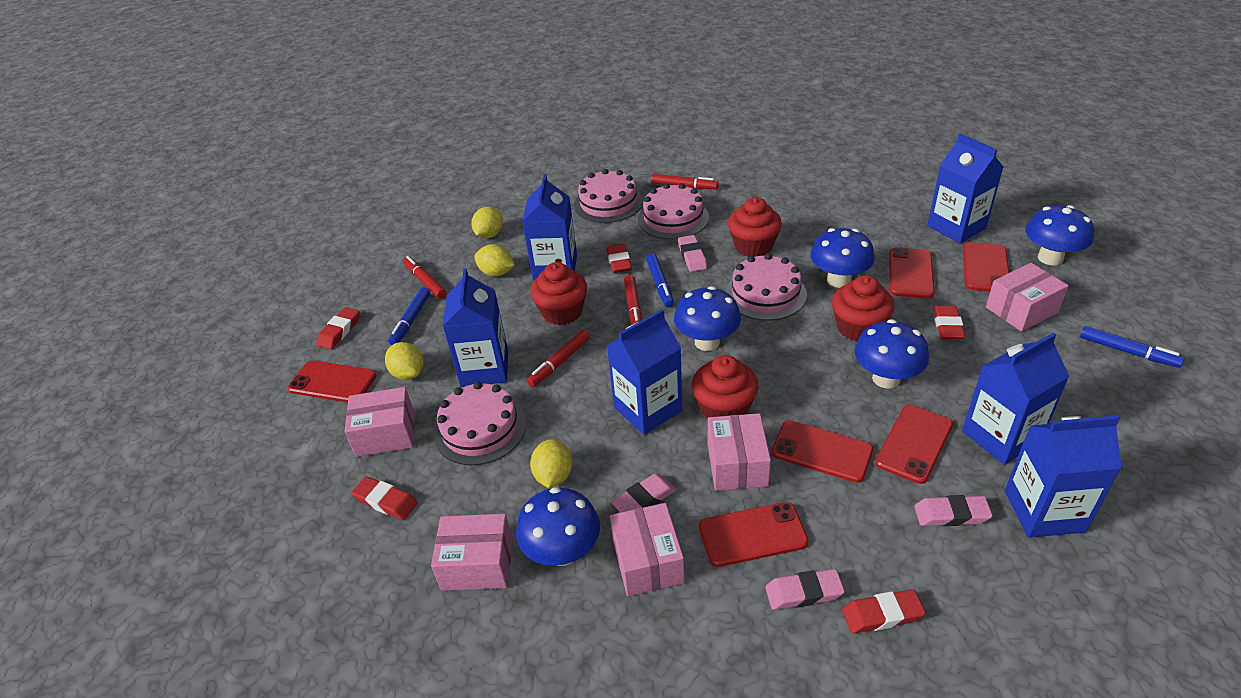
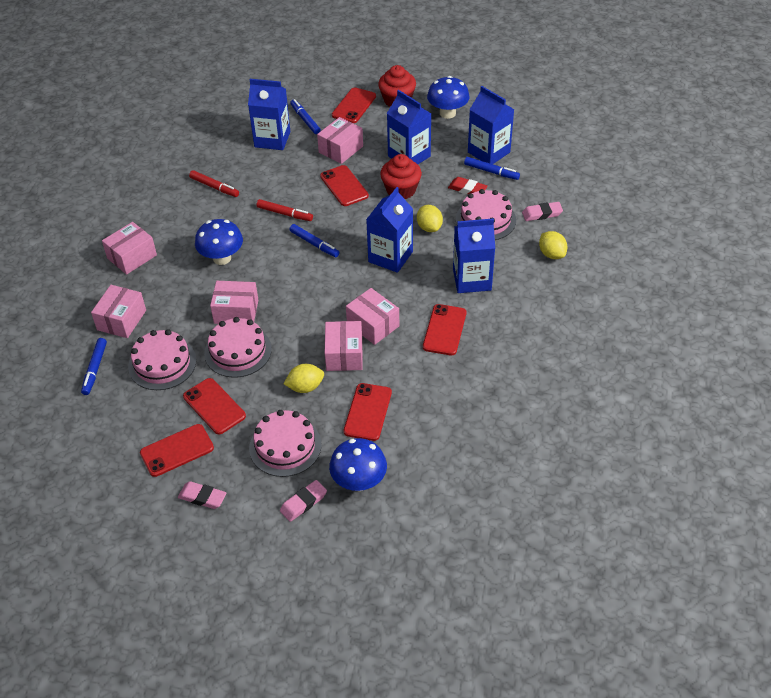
blue carton: 6 -> 5
blue marker: 3 -> 4
blue mushroom: 5 -> 3
pink box: 5 -> 6
pink eraser: 4 -> 3
red cupcake: 4 -> 2
red eraser: 5 -> 1
red marker: 4 -> 2
yellow lemon: 4 -> 3

